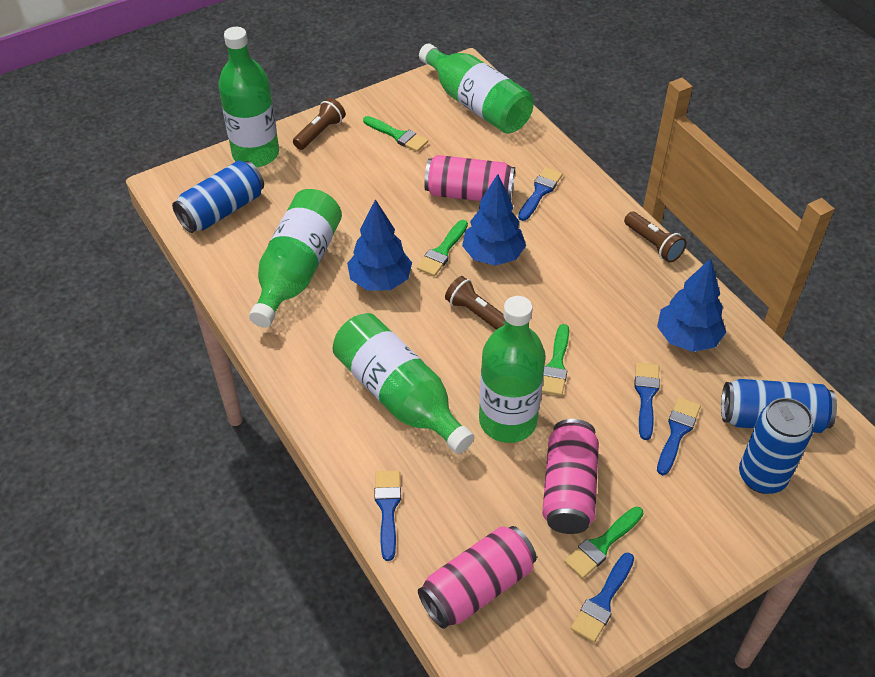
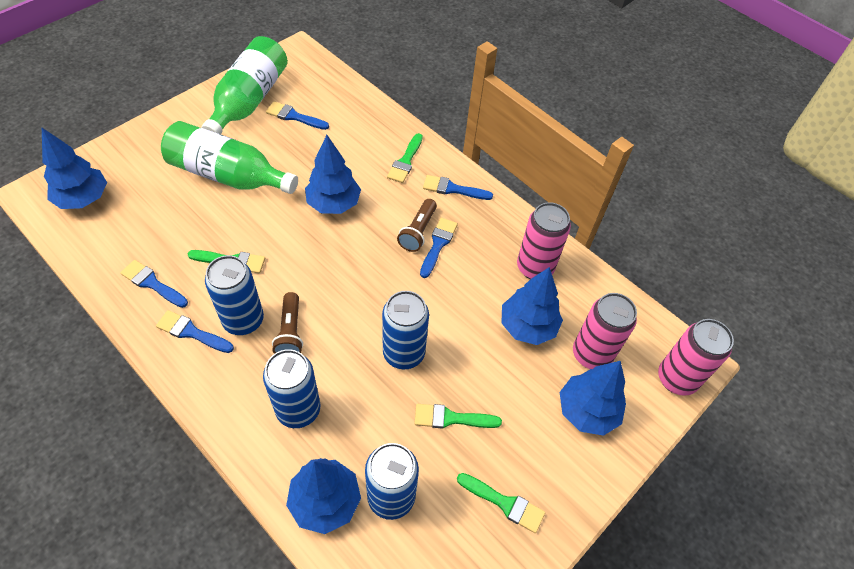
blue can: 3 -> 4
blue tree: 3 -> 5
brown flashlight: 3 -> 2
green bottle: 5 -> 2

